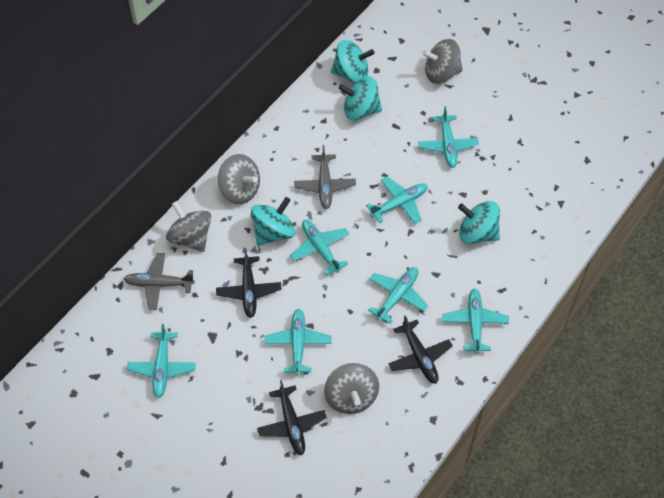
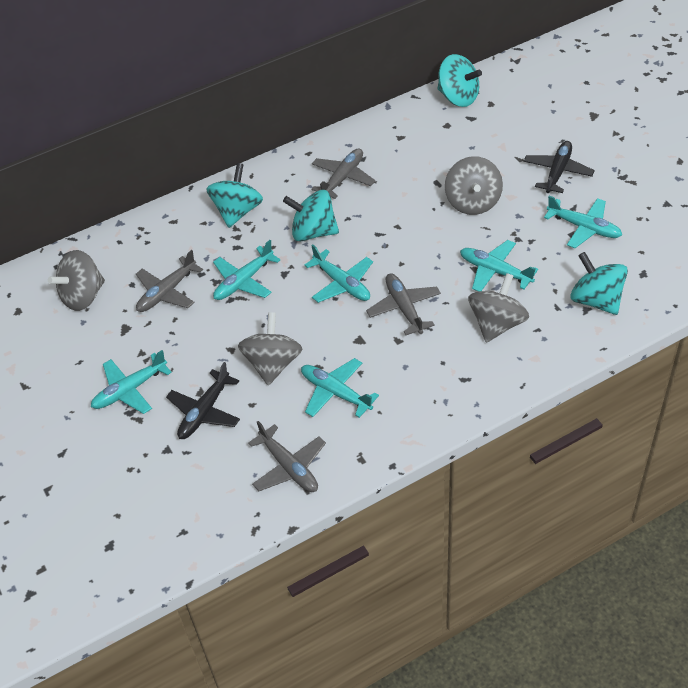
black plane: 3 -> 2
grey plane: 2 -> 4
turquoise plane: 7 -> 6

